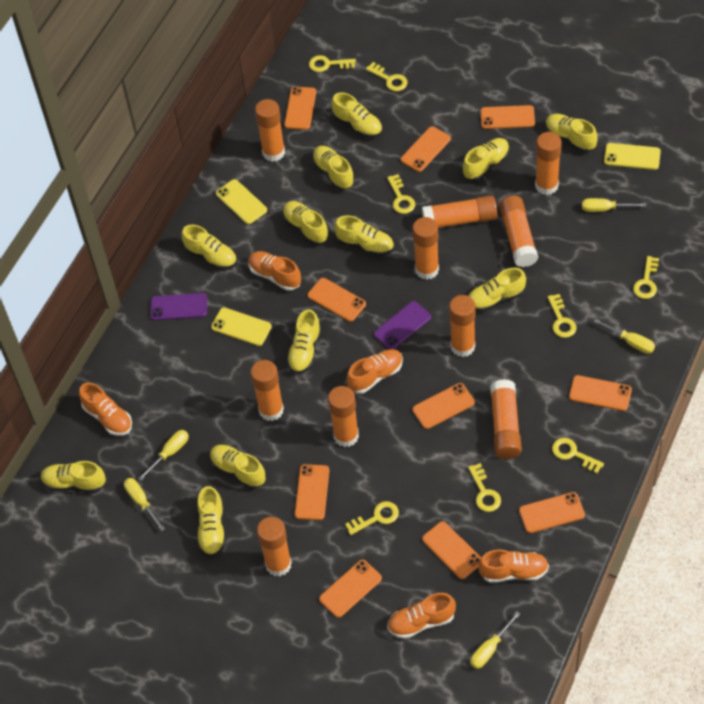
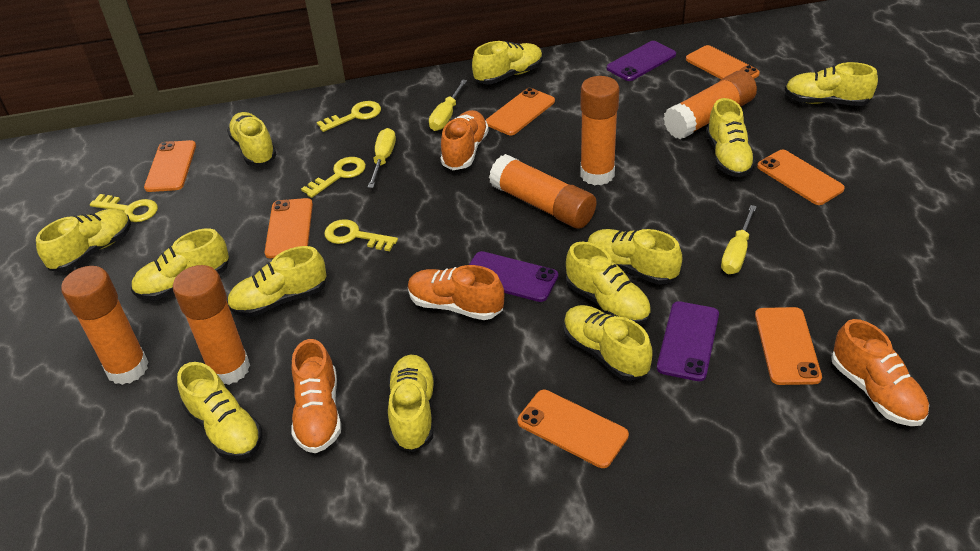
orange glue stick: 10 -> 5
orange phone: 10 -> 7
orange shoe: 5 -> 4
purple phone: 2 -> 3
yellow key: 8 -> 4
yellow phone: 3 -> 0
yellow screwdriver: 5 -> 3

